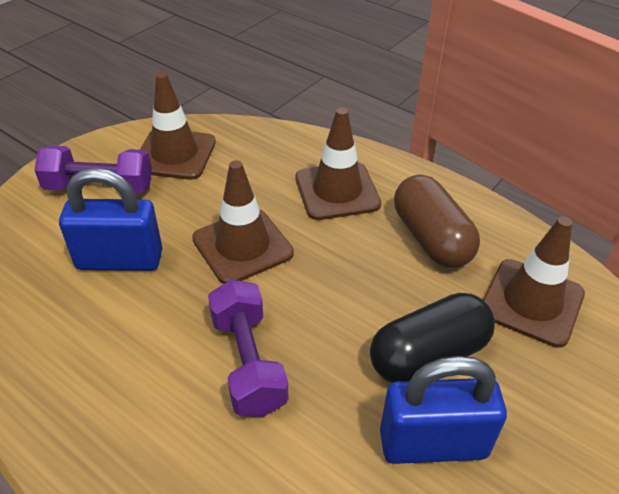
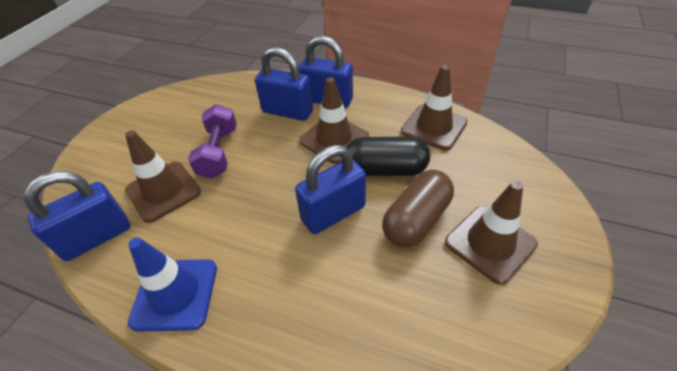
blue padlock: 2 -> 4
blue traffic cone: 0 -> 1
purple dumbbell: 2 -> 1

